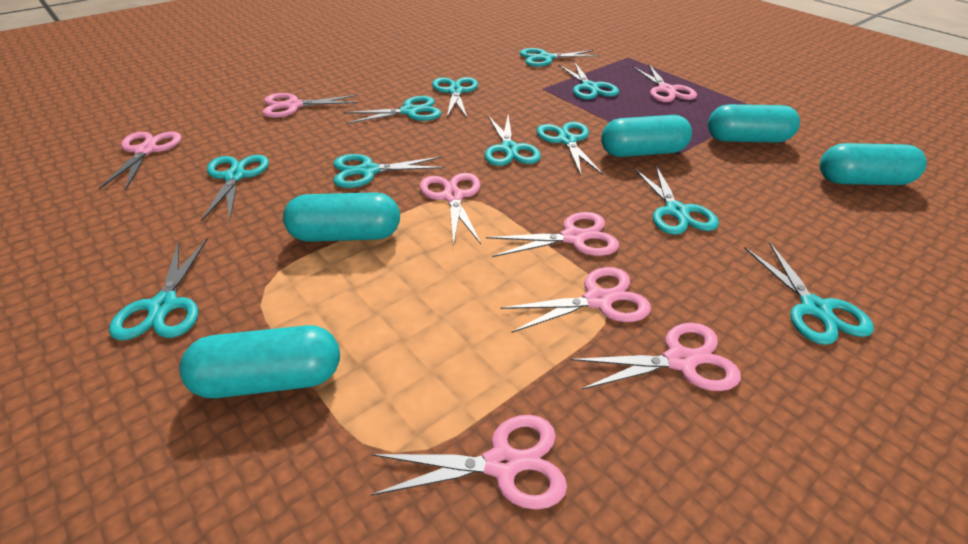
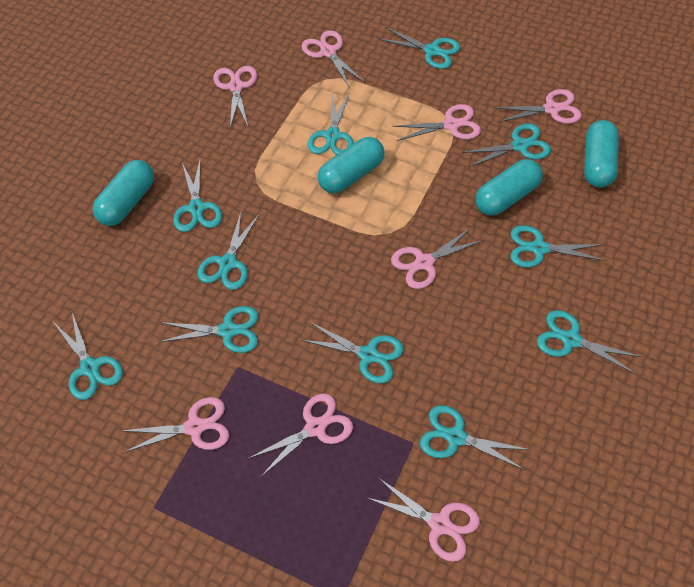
turquoise capsule: 5 -> 4

